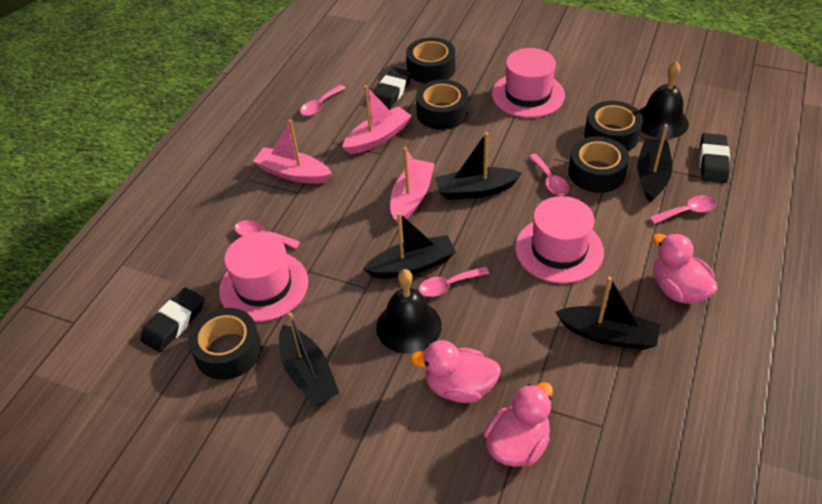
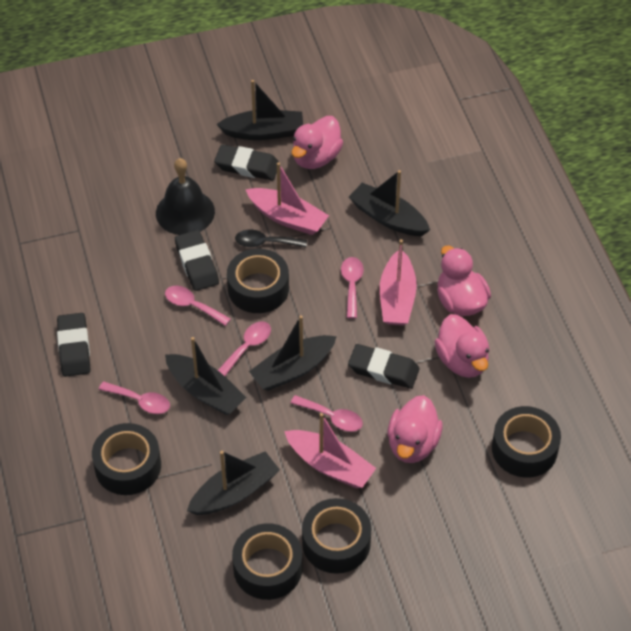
black bell: 2 -> 1
black eraser: 3 -> 4
black spoon: 0 -> 1
pink duck: 3 -> 4
pink hat: 3 -> 0

